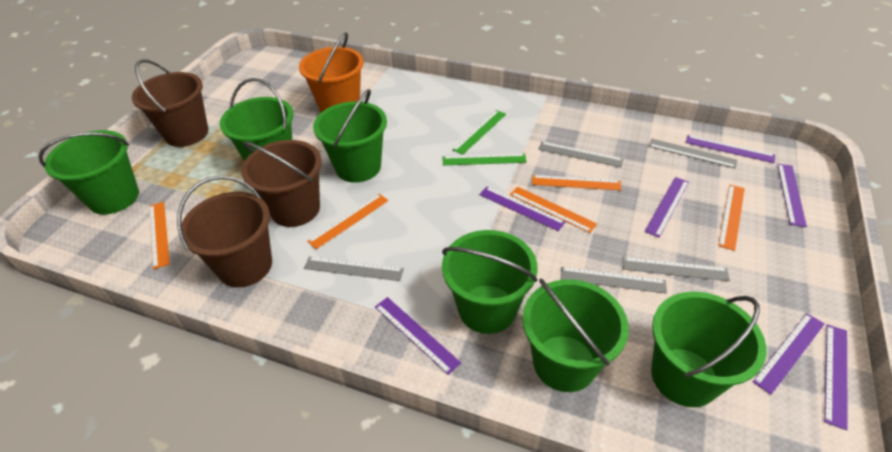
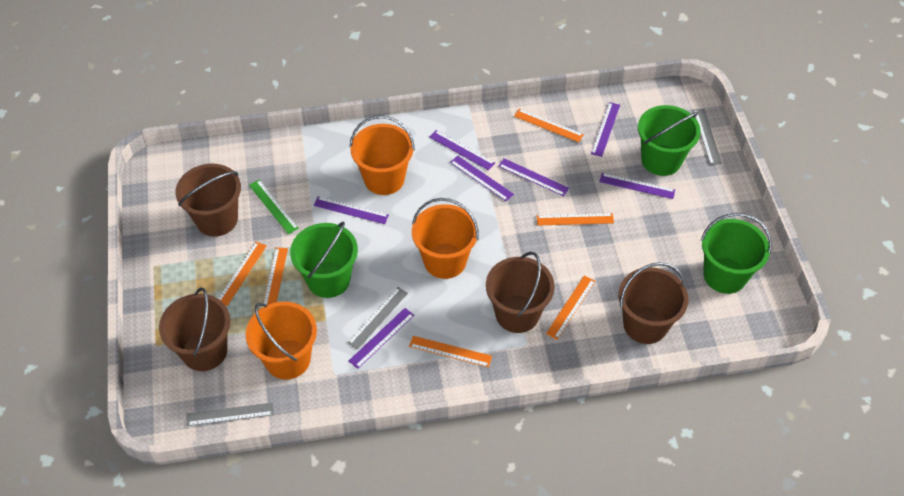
brown bucket: 3 -> 4
green bucket: 6 -> 3
green ruler: 2 -> 1
grey ruler: 5 -> 3
orange bucket: 1 -> 3
orange ruler: 5 -> 6

